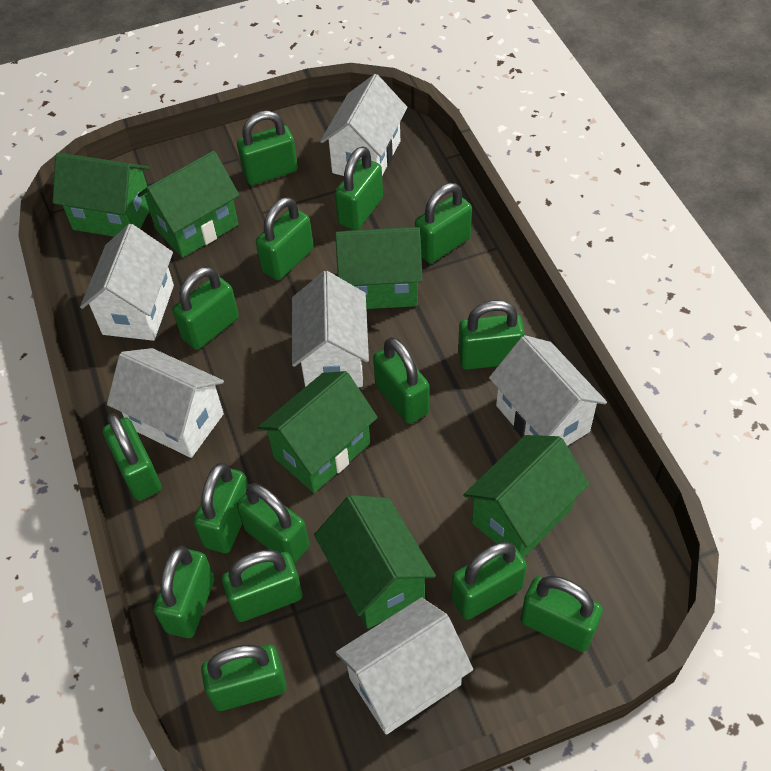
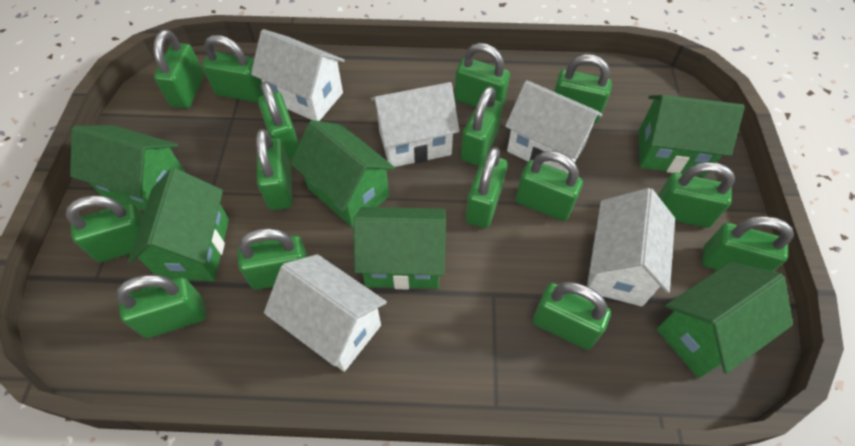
white house: 6 -> 5

